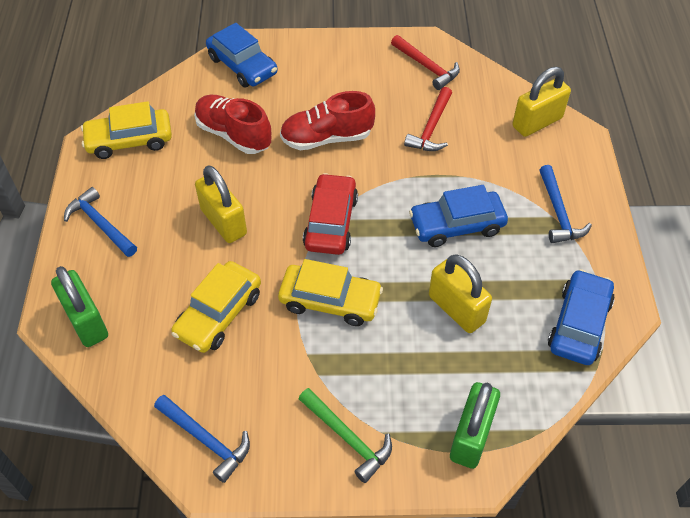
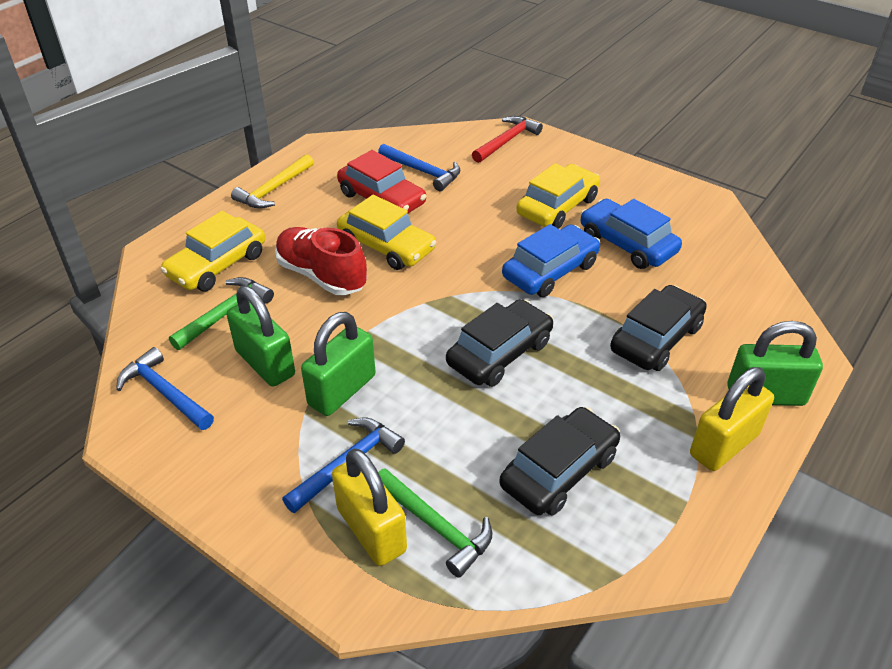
black car: 0 -> 3
blue car: 3 -> 2
green hammer: 1 -> 2
green padlock: 2 -> 3
red hammer: 2 -> 1
red shoe: 2 -> 1
yellow hammer: 0 -> 1
yellow padlock: 3 -> 2

